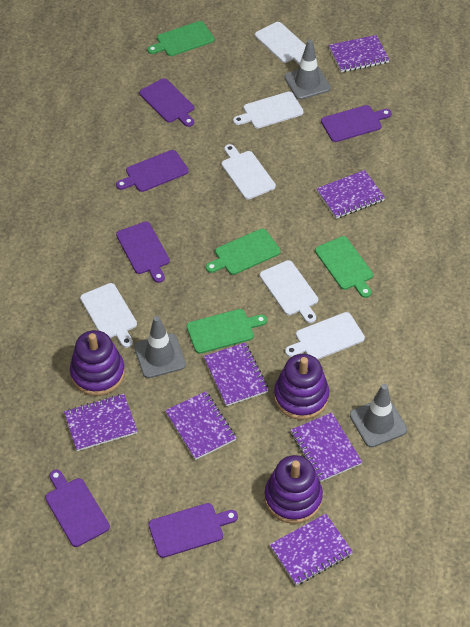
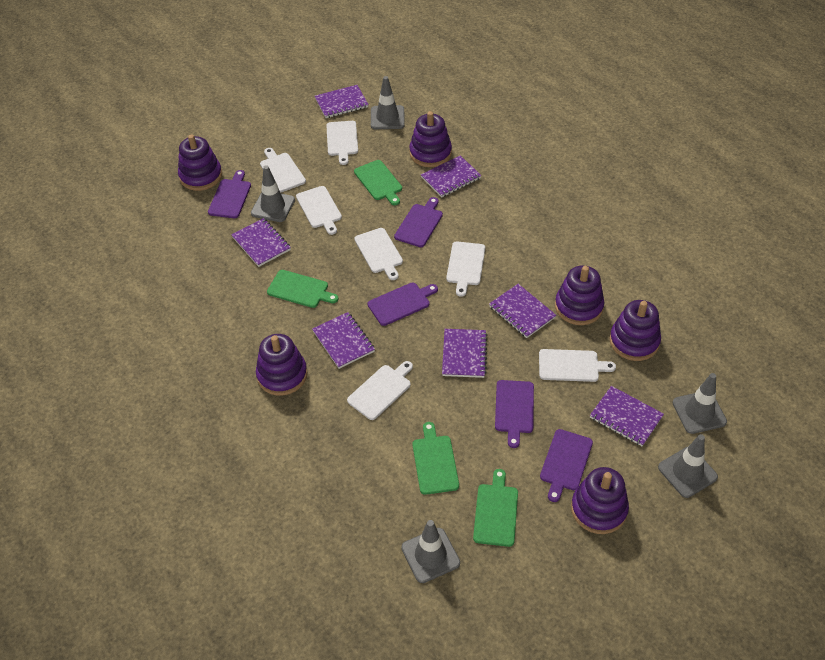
grey traffic cone: 3 -> 5
purple cutting board: 6 -> 5
purple stacking toy: 3 -> 6
white cutting board: 6 -> 7

